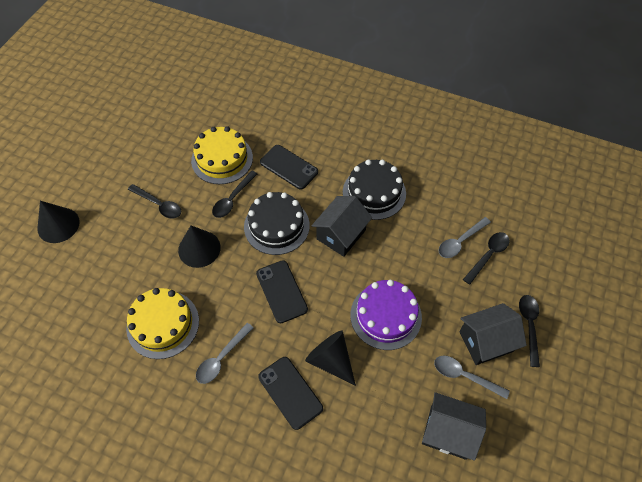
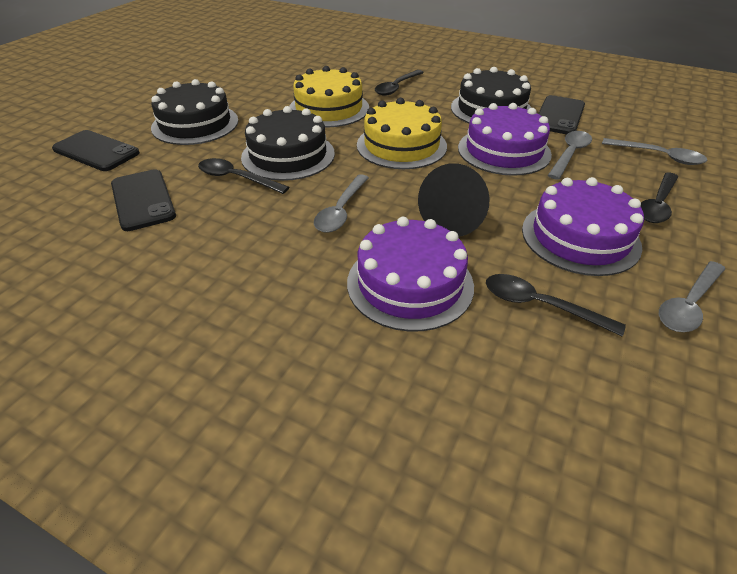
black cake: 2 -> 3
black cone: 3 -> 1
black house: 3 -> 0
grey spoon: 3 -> 4
purple cake: 1 -> 3

